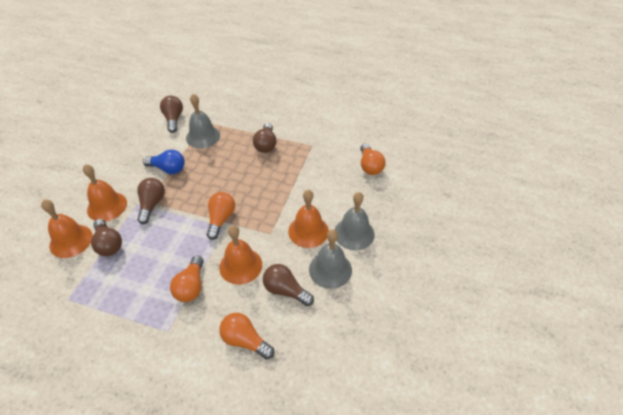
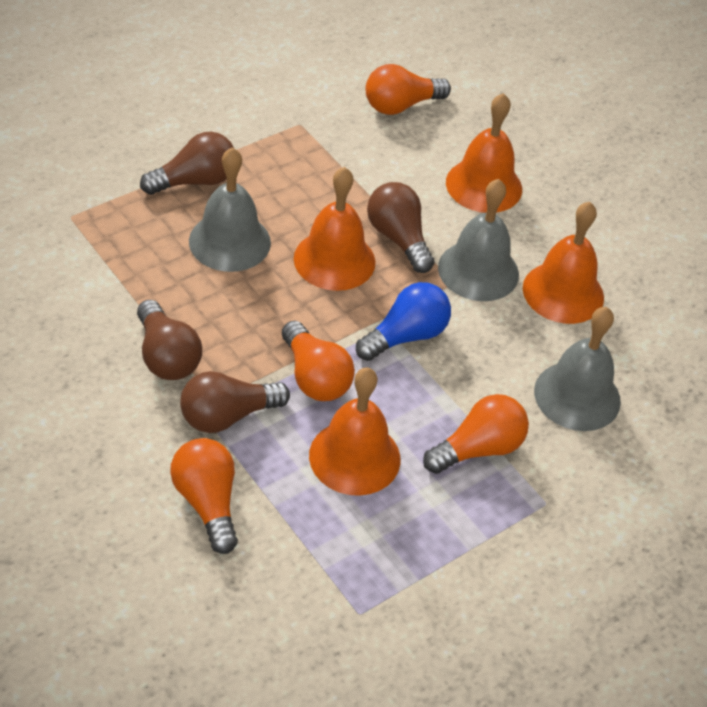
brown light bulb: 5 -> 4

